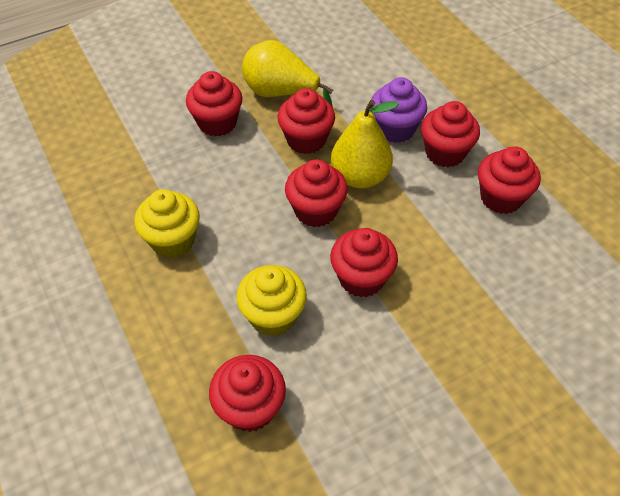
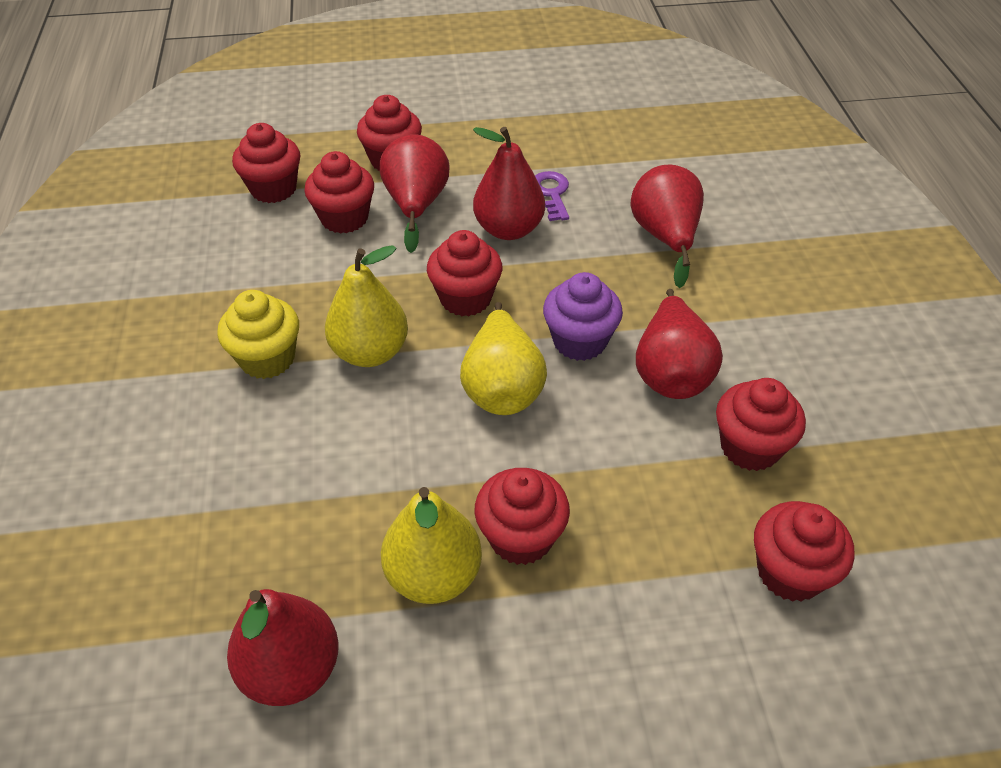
purple key: 0 -> 1
red pear: 0 -> 5
yellow cupcake: 2 -> 1
yellow pear: 2 -> 3

